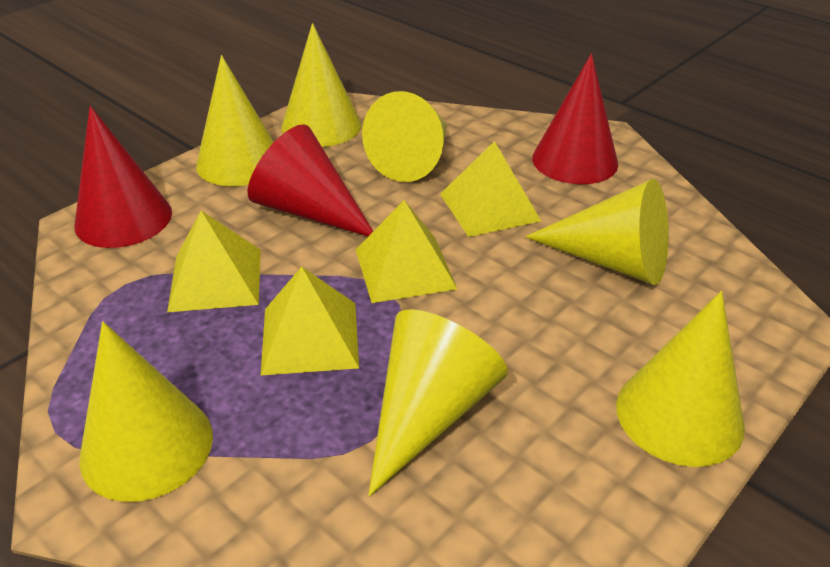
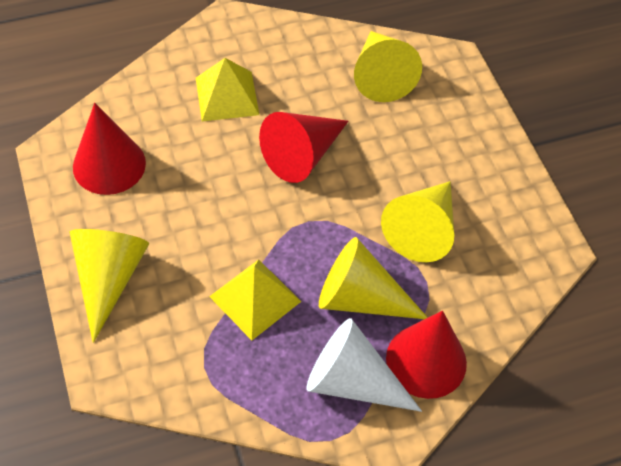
white cone: 0 -> 1
yellow cone: 7 -> 4
yellow pyramid: 4 -> 2

